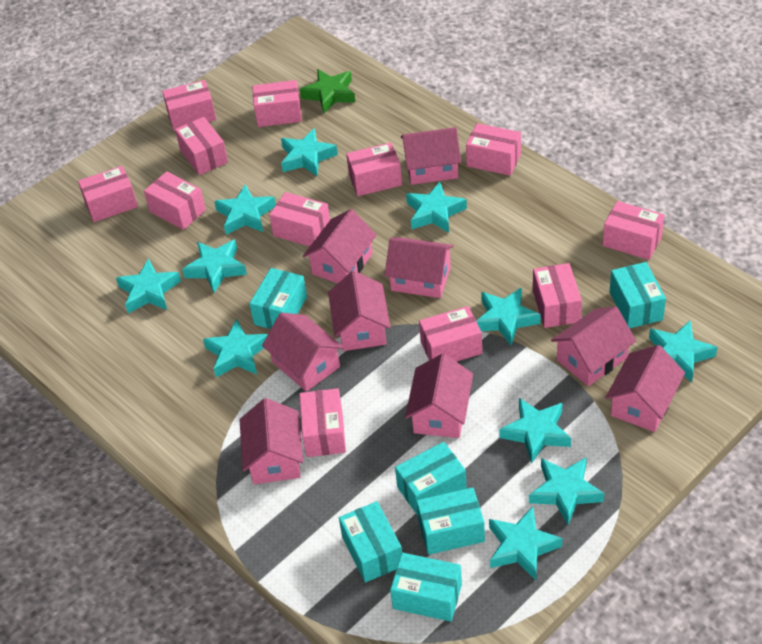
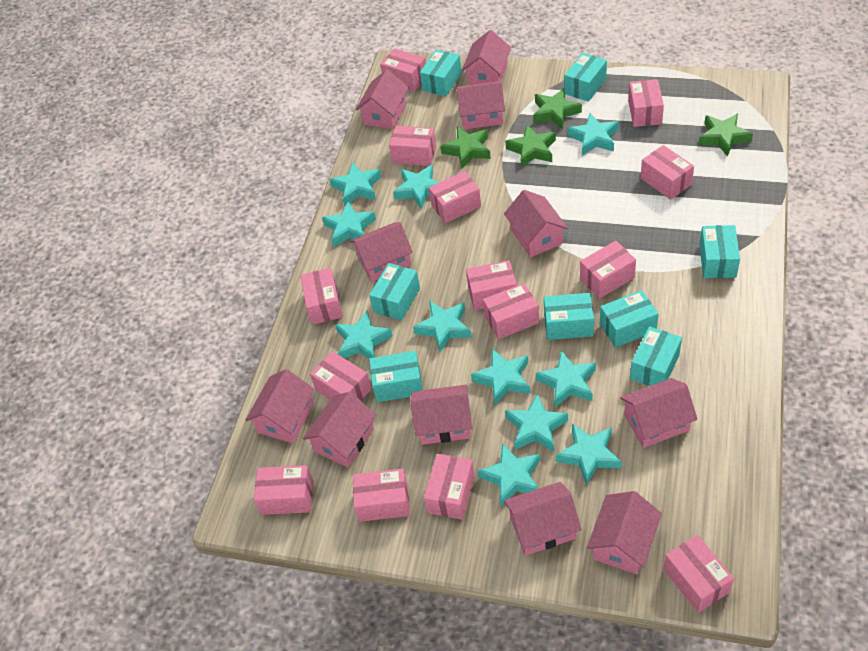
green star: 1 -> 4
pink box: 12 -> 14
pink house: 9 -> 11
turquoise box: 6 -> 8

